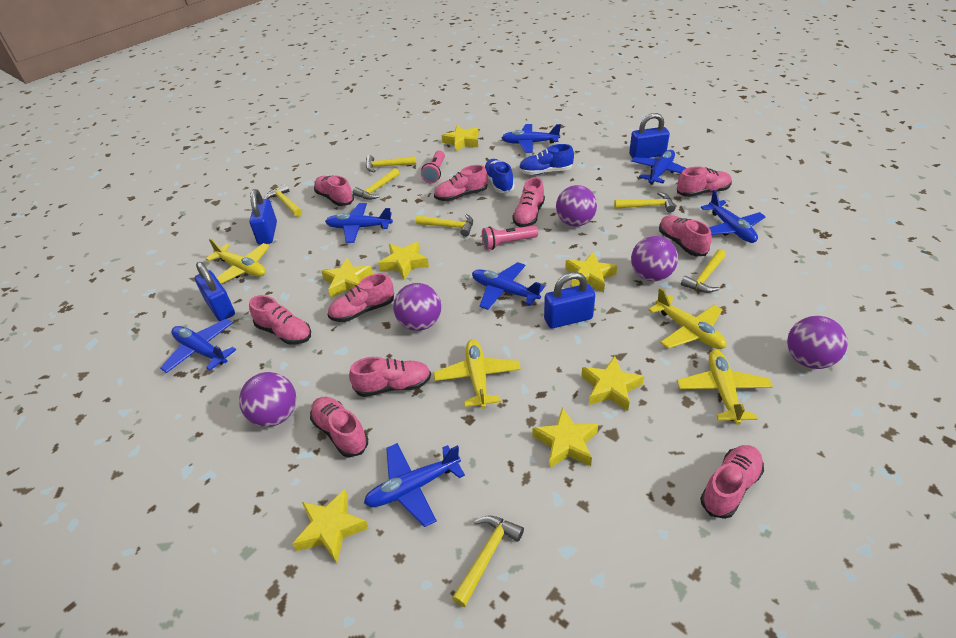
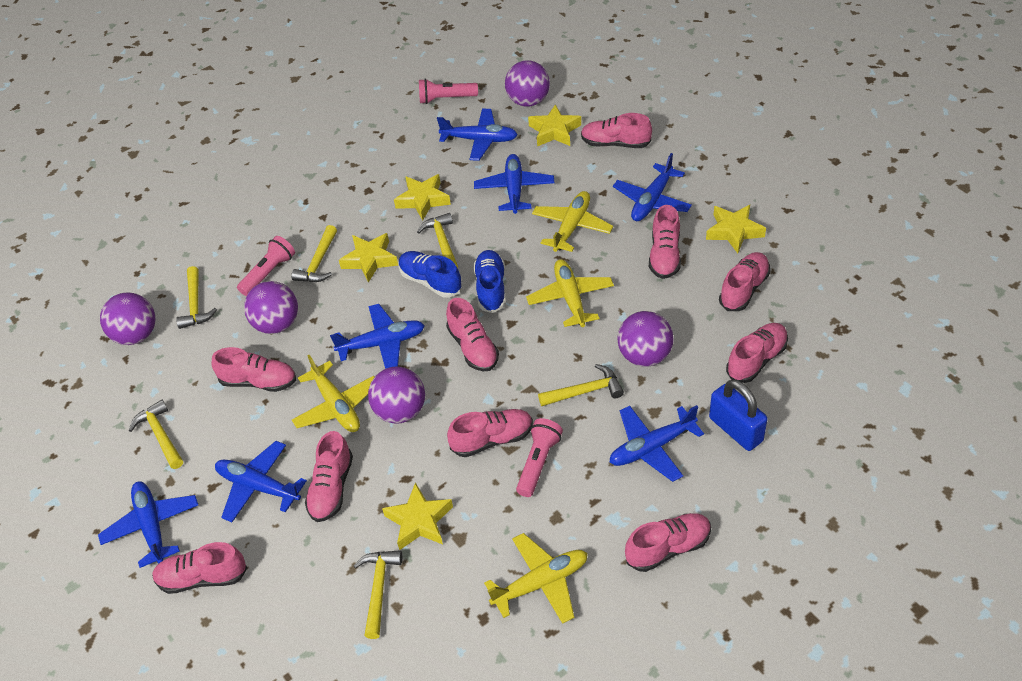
blue padlock: 4 -> 1
pink flashlight: 2 -> 3
yellow hammer: 7 -> 6
yellow star: 7 -> 5

